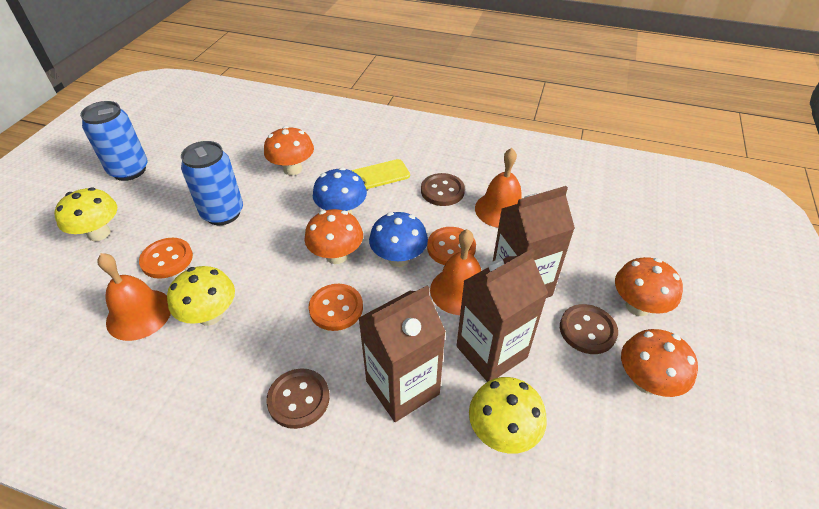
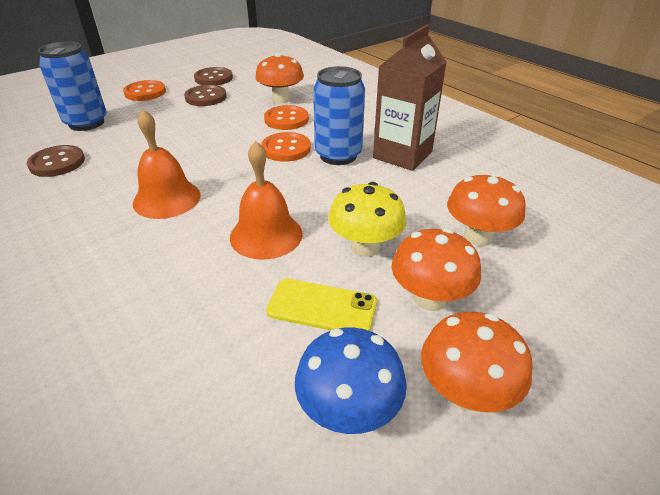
blue mushroom: 2 -> 1
brown carton: 3 -> 1
orange bell: 3 -> 2
yellow mushroom: 3 -> 1

